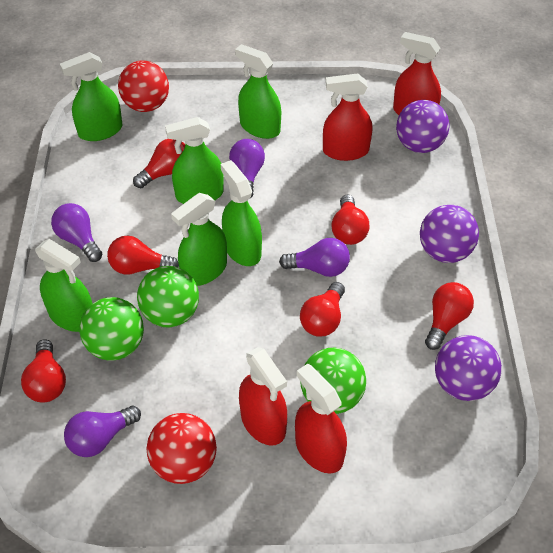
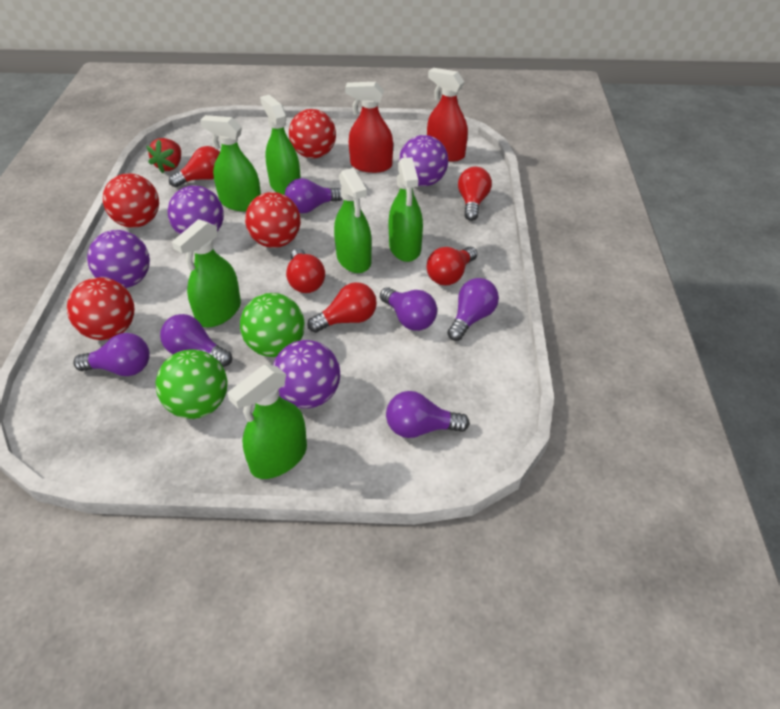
green ball: 3 -> 2
purple ball: 3 -> 4
purple light bulb: 4 -> 6
red ball: 2 -> 4
red light bulb: 6 -> 5
red spray bottle: 4 -> 2
red strawberry: 0 -> 1

